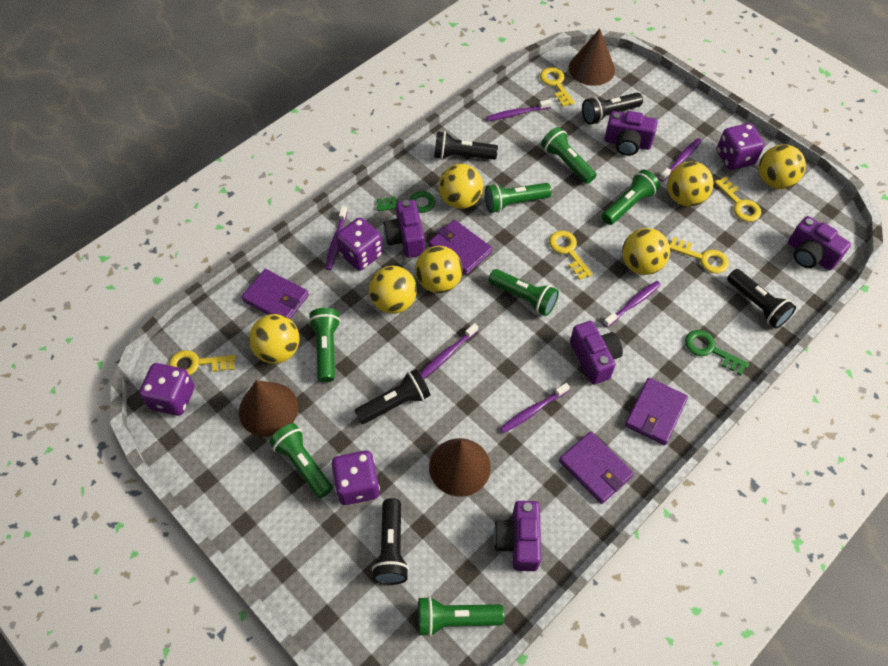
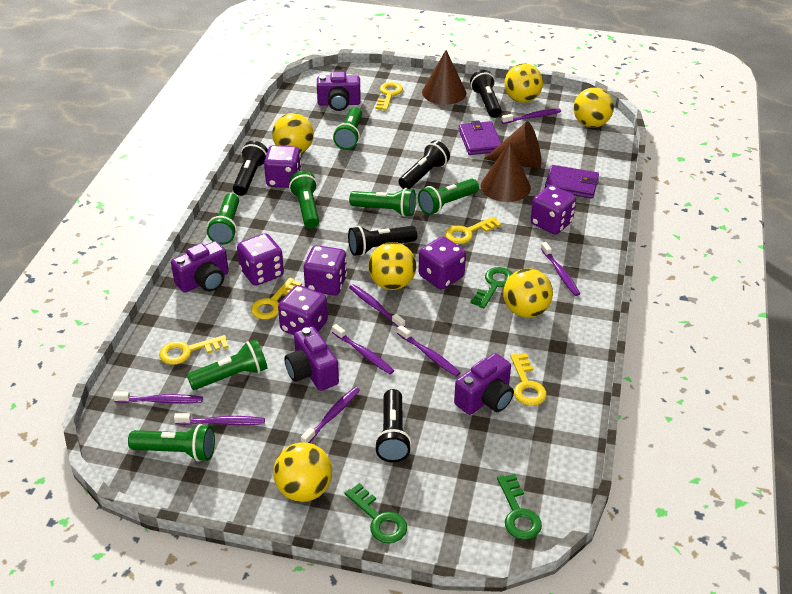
green key: 2 -> 3
purple camera: 5 -> 4
purple dice: 4 -> 6
purple toothbrush: 6 -> 8
purple wallet: 4 -> 2
yellow ball: 7 -> 6

